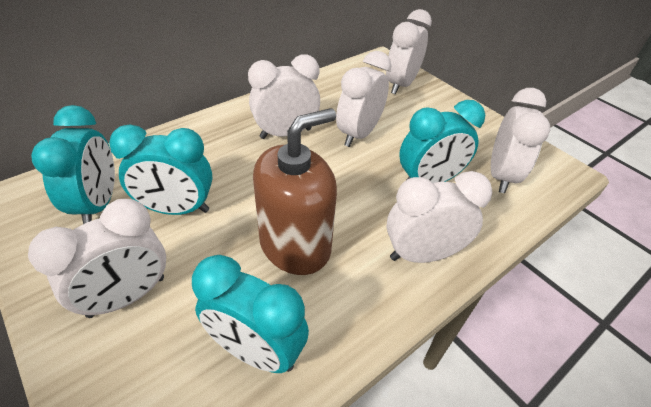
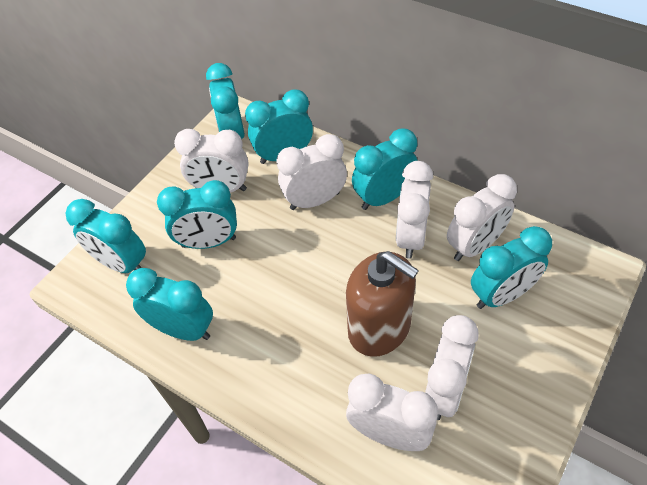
turquoise clock: 4 -> 7

